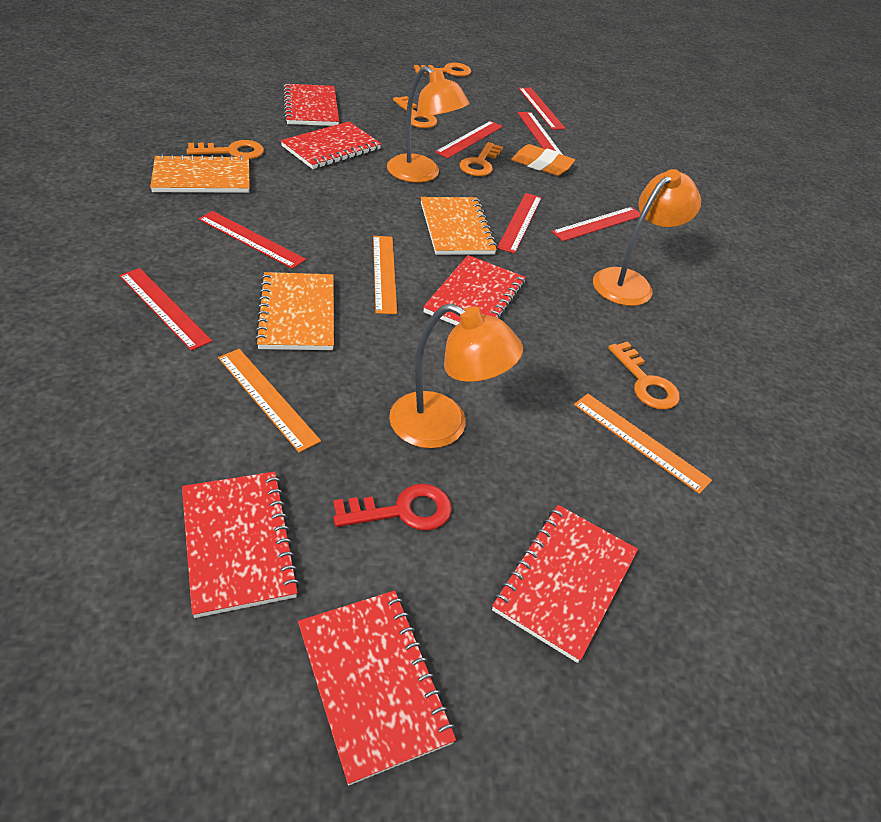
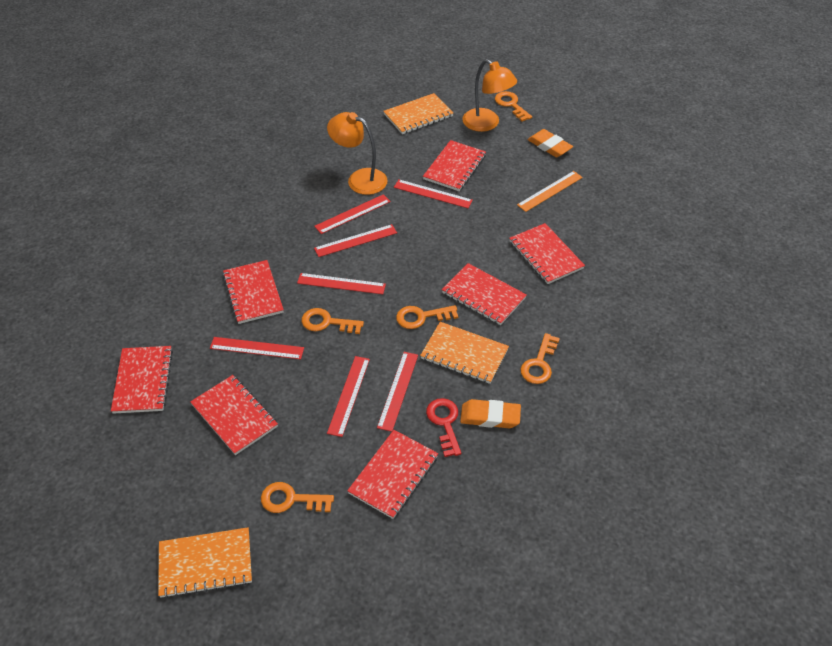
orange eraser: 1 -> 2
orange lamp: 3 -> 2
orange ruler: 3 -> 1
red notebook: 6 -> 7

